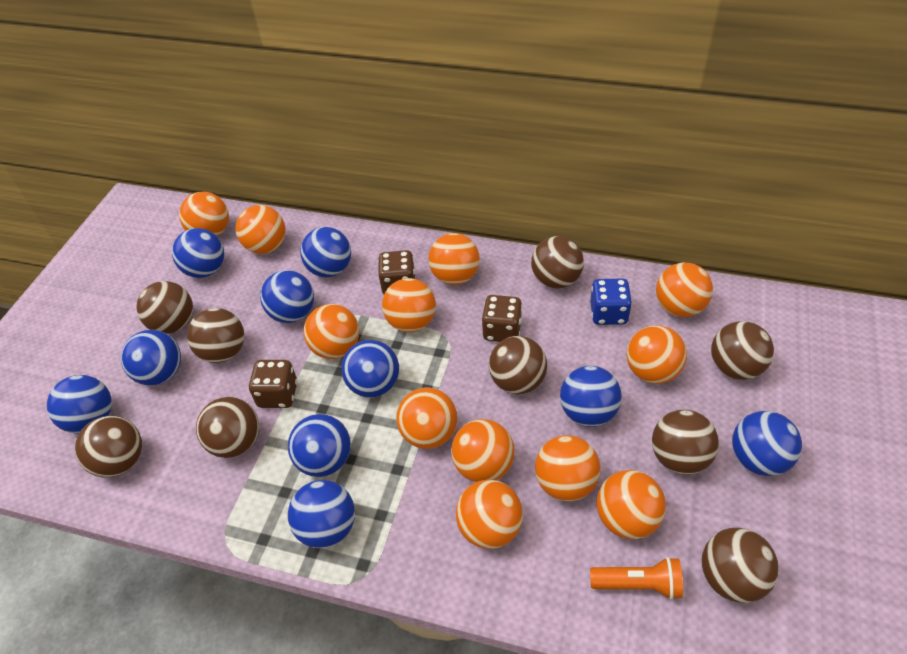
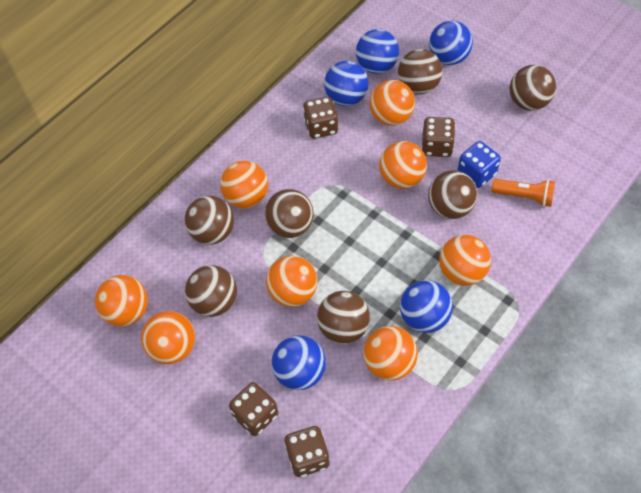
blue ball: 10 -> 5
brown ball: 9 -> 7
brown dice: 3 -> 4
orange ball: 12 -> 8

